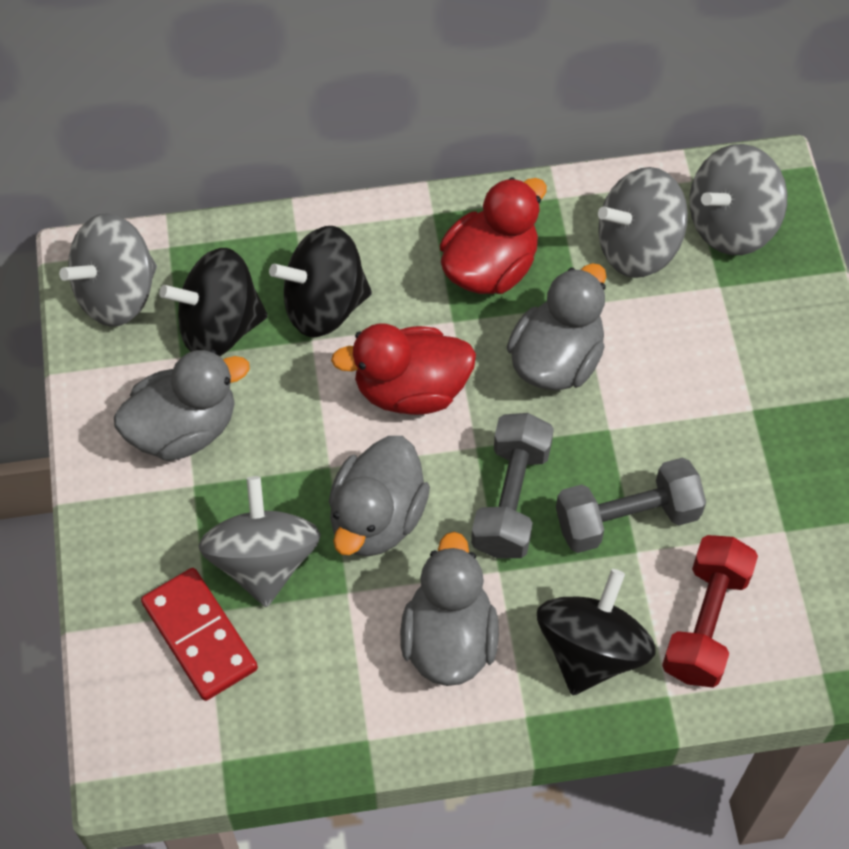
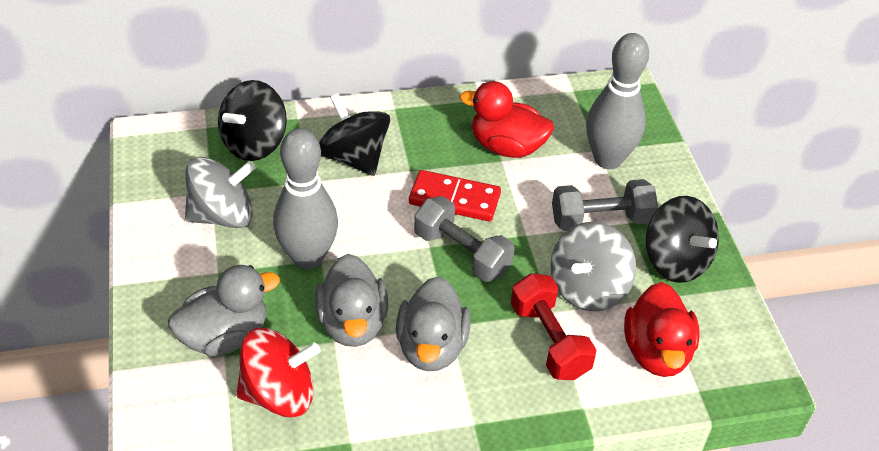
grey bowling pin: 0 -> 2
grey duck: 4 -> 3
grey spinning top: 4 -> 2
red spinning top: 0 -> 1

